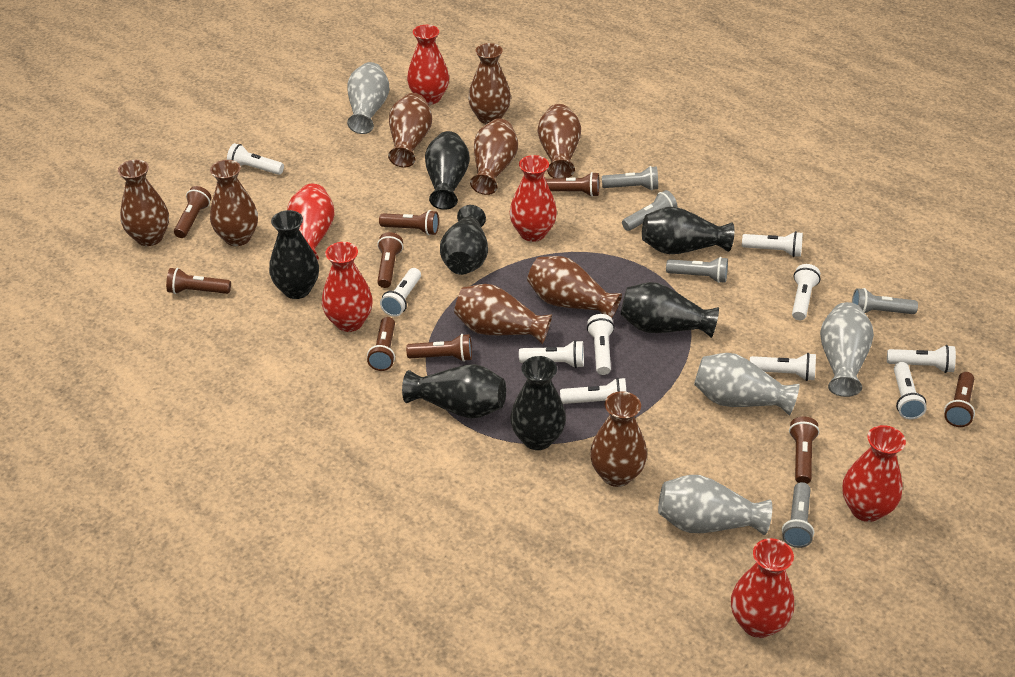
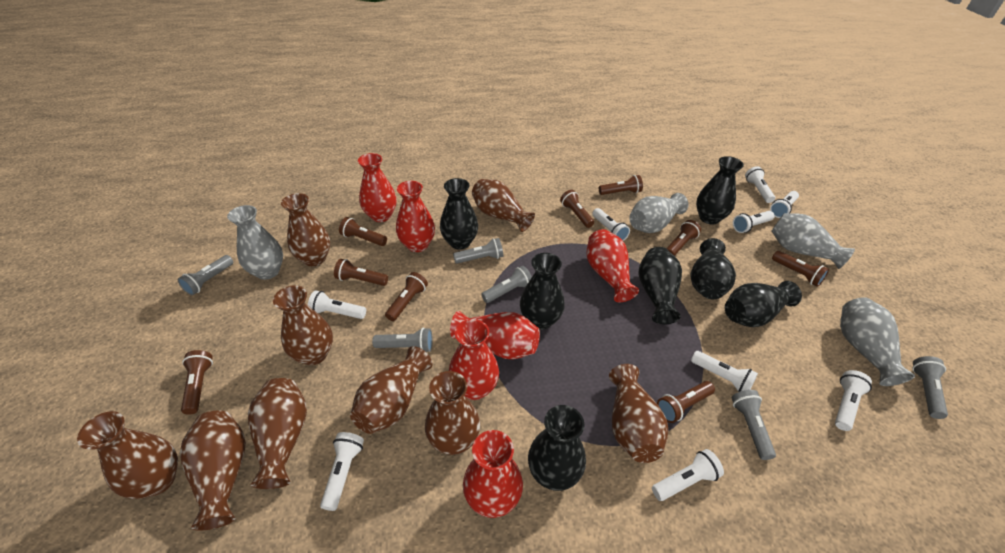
grey flashlight: 5 -> 6
white flashlight: 10 -> 9

